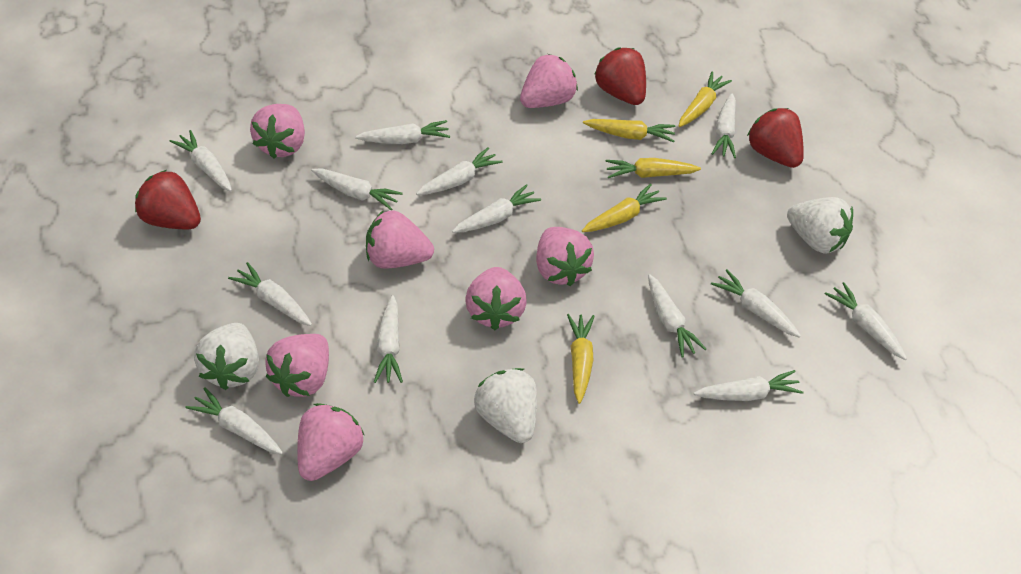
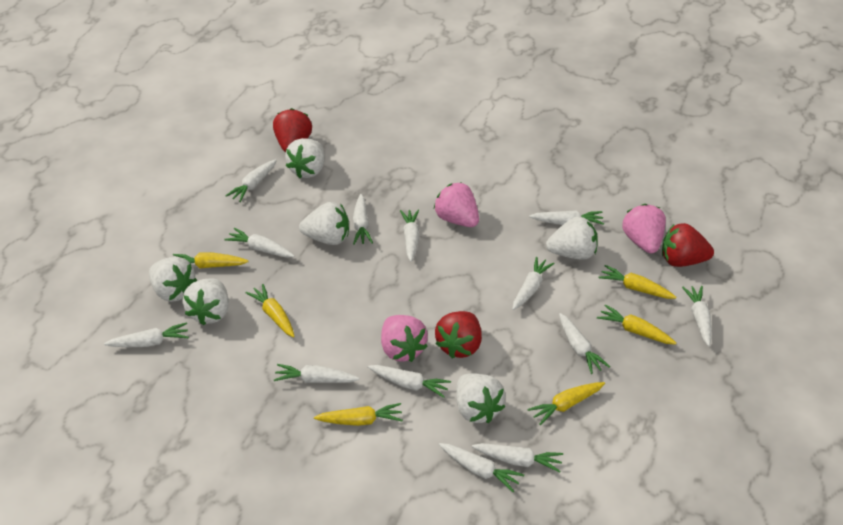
pink strawberry: 7 -> 3
white strawberry: 3 -> 6
yellow carrot: 5 -> 6

